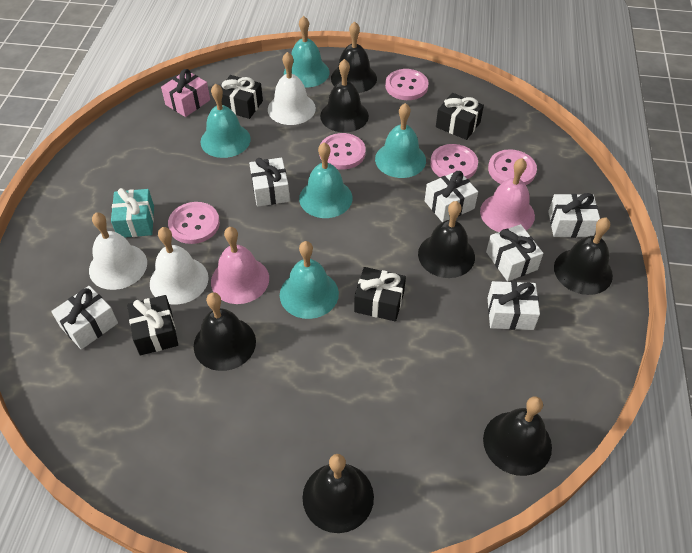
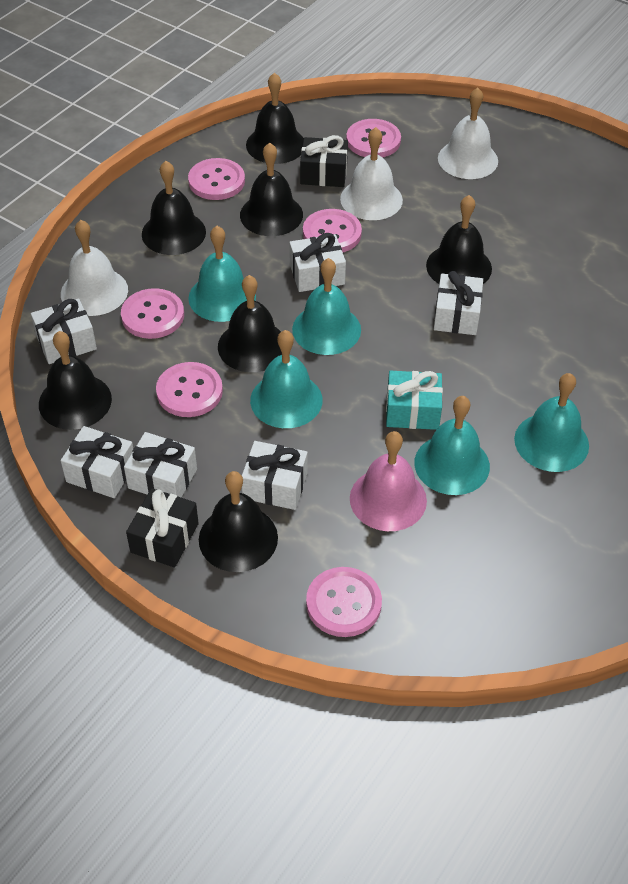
black gift: 4 -> 2
pink bell: 2 -> 1
pink button: 5 -> 6
pink gift: 1 -> 0

